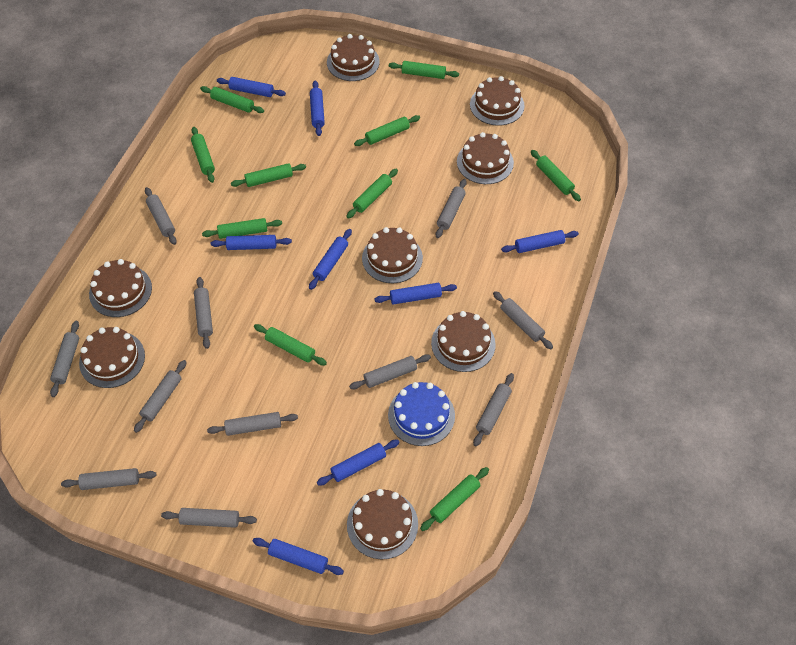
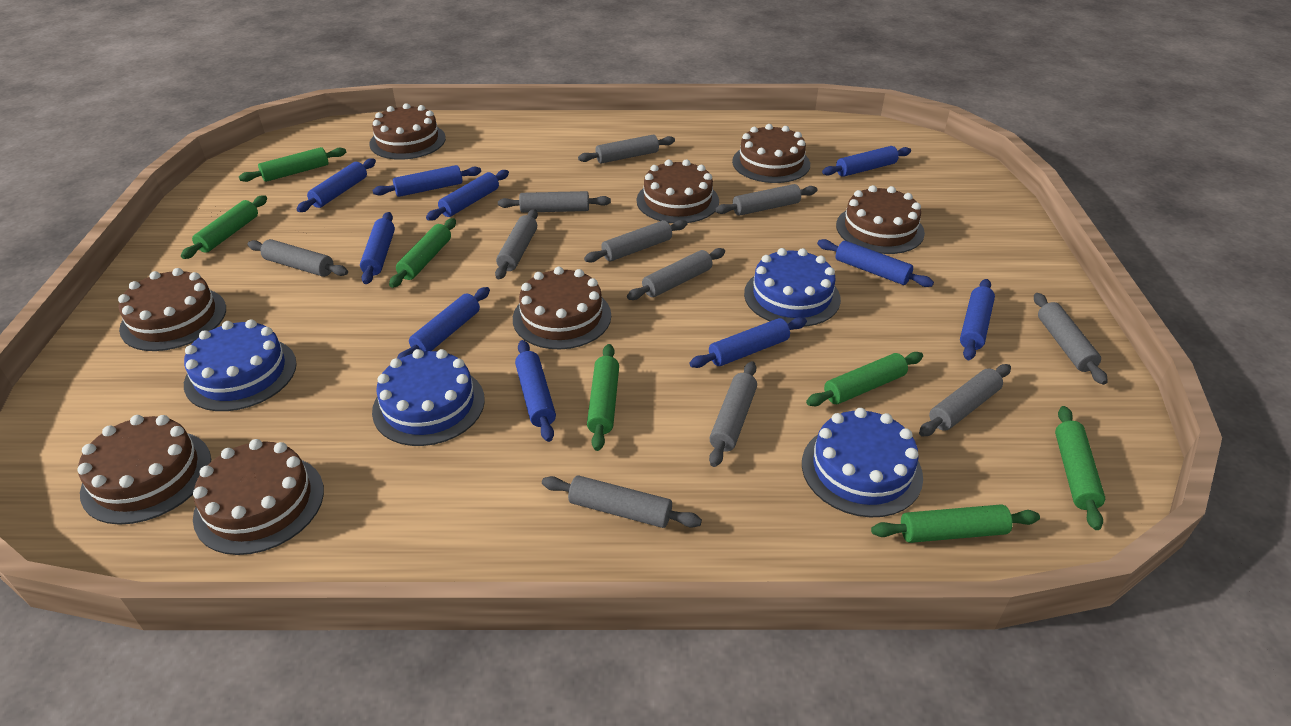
blue cake: 1 -> 4
blue rolling pin: 8 -> 10
green rolling pin: 10 -> 7

